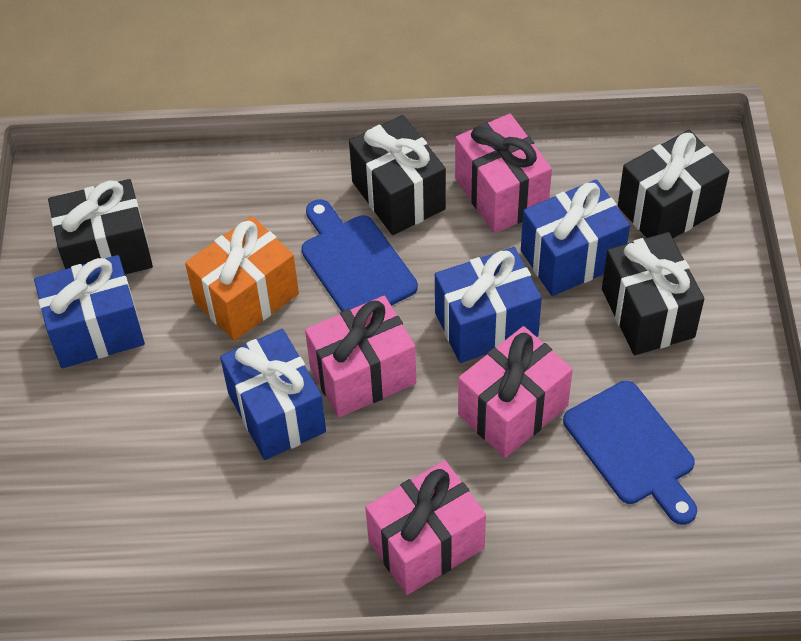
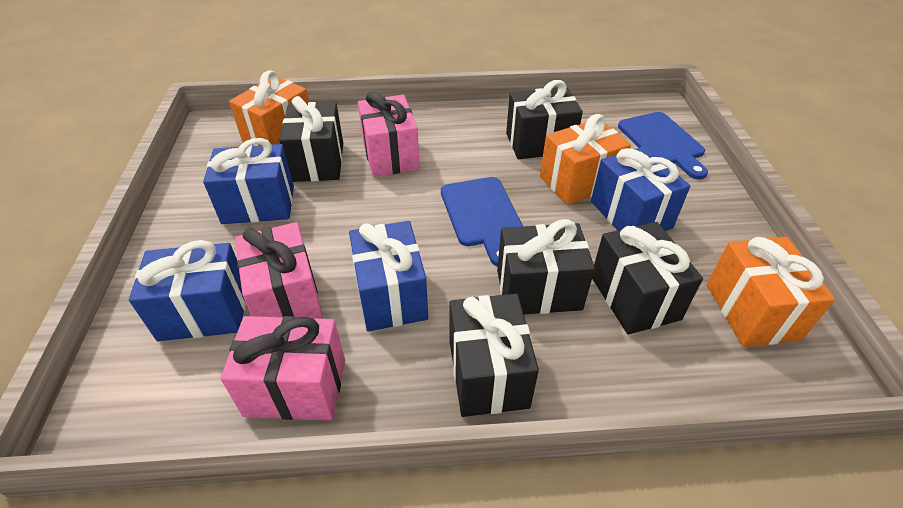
black gift: 4 -> 5
orange gift: 1 -> 3
pink gift: 4 -> 3

